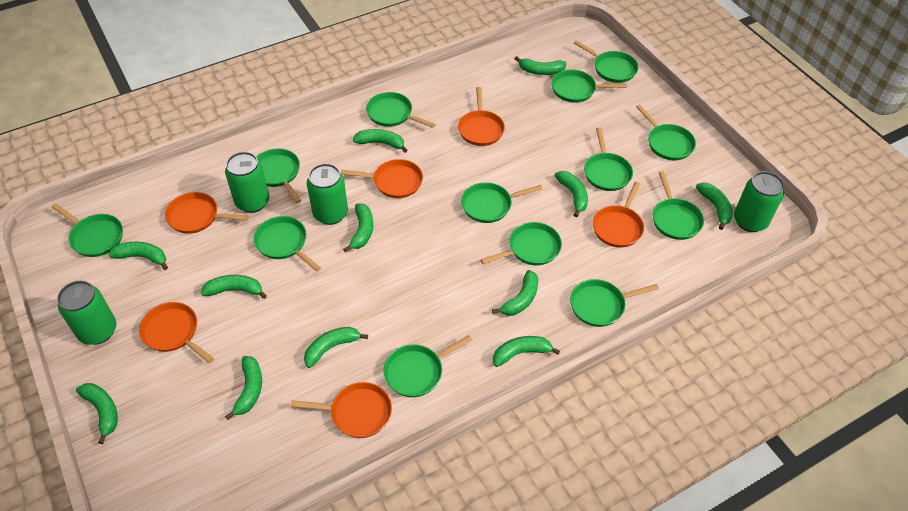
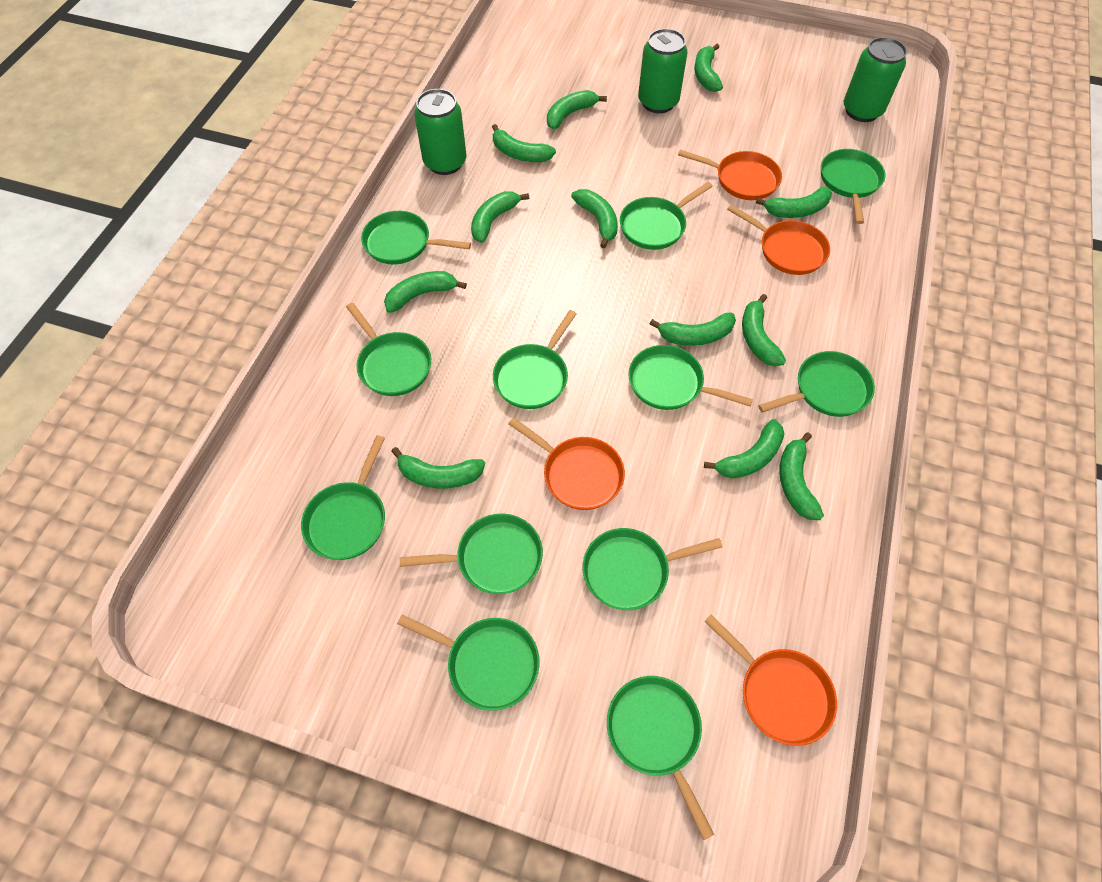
green can: 4 -> 3
green pan: 13 -> 12
orange pan: 6 -> 4

